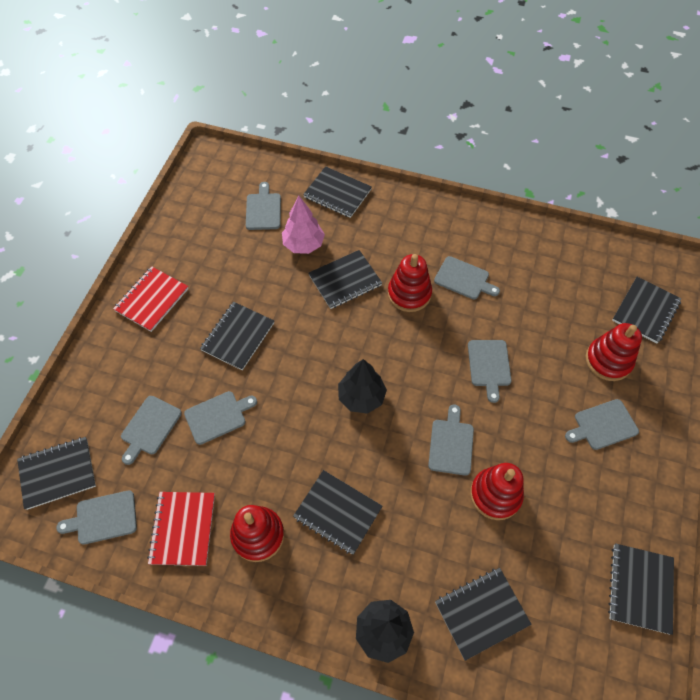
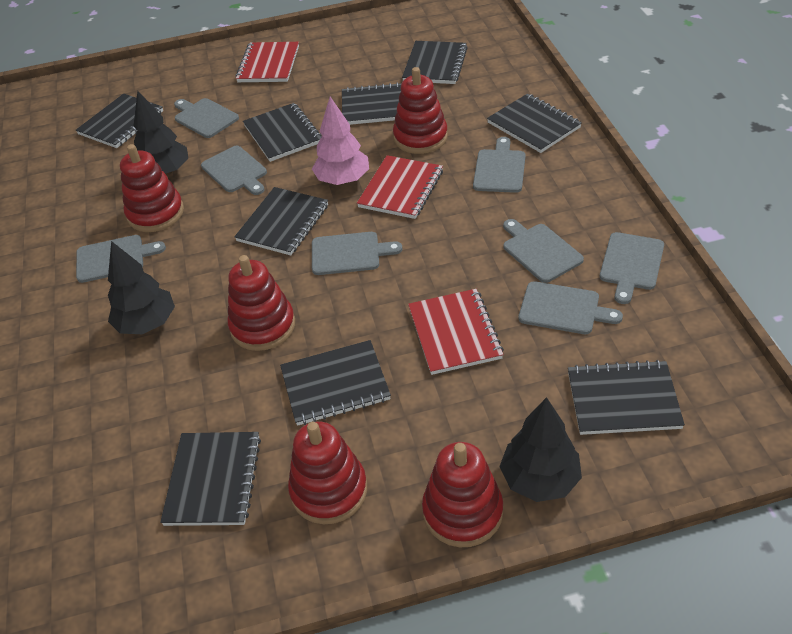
black notebook: 8 -> 9
black tree: 2 -> 3
red notebook: 2 -> 3
red stacking toy: 4 -> 5

